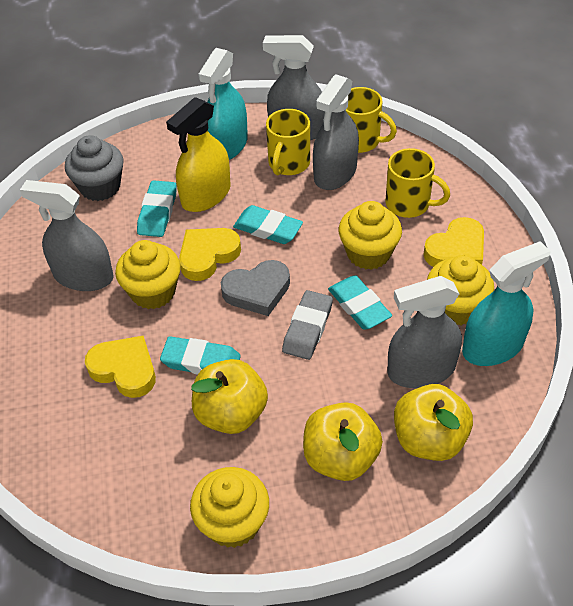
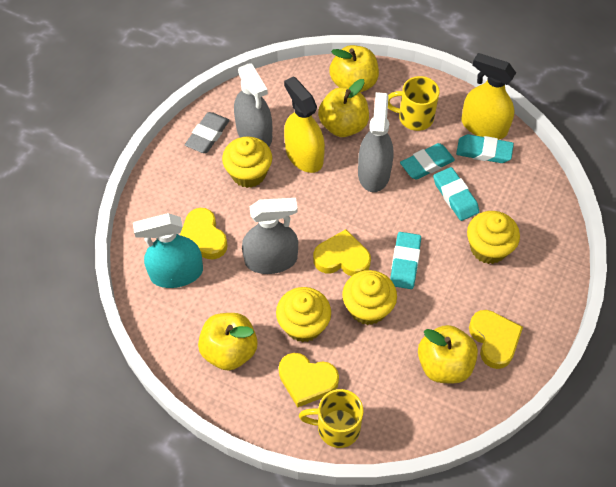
grey cupcake: 1 -> 0
grey heart: 1 -> 0
grey spray bottle: 4 -> 3
turquoise spray bottle: 2 -> 1
yellow apple: 3 -> 4
yellow heart: 3 -> 4
yellow mug: 3 -> 2
yellow spray bottle: 1 -> 2

